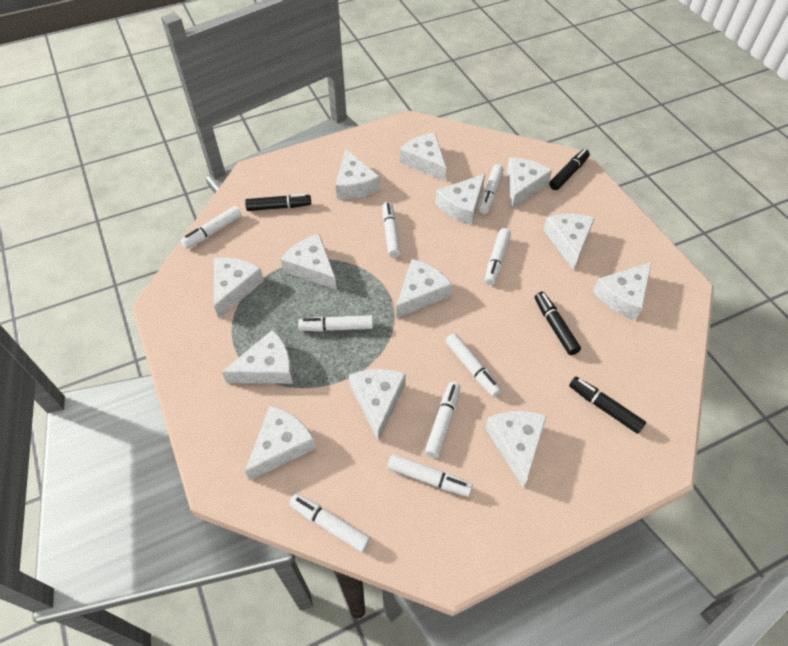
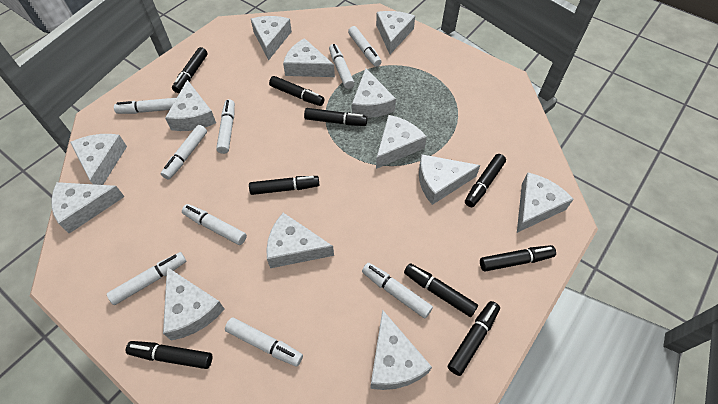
black marker: 4 -> 9

